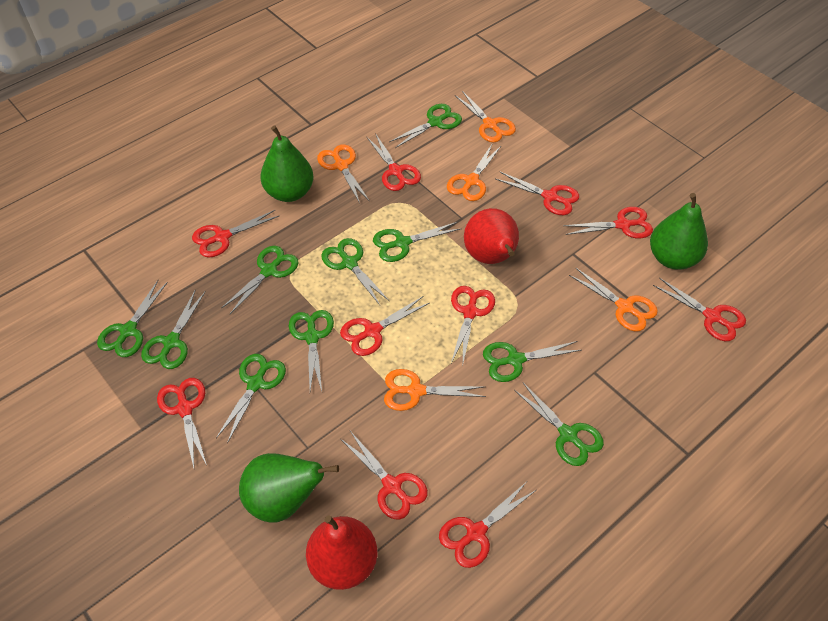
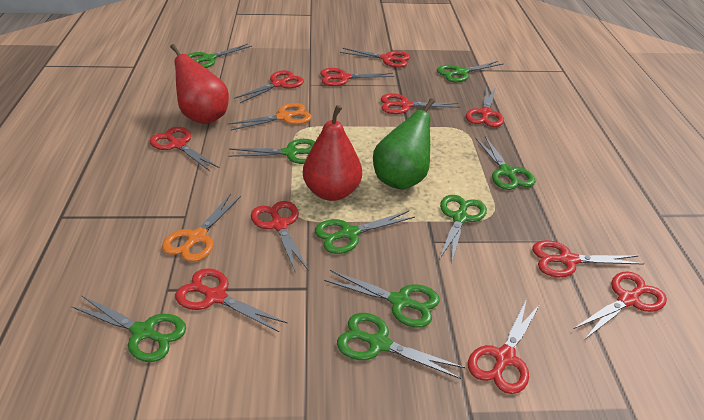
green pear: 3 -> 1
green scissors: 10 -> 9
orange scissors: 5 -> 2
red scissors: 10 -> 11

